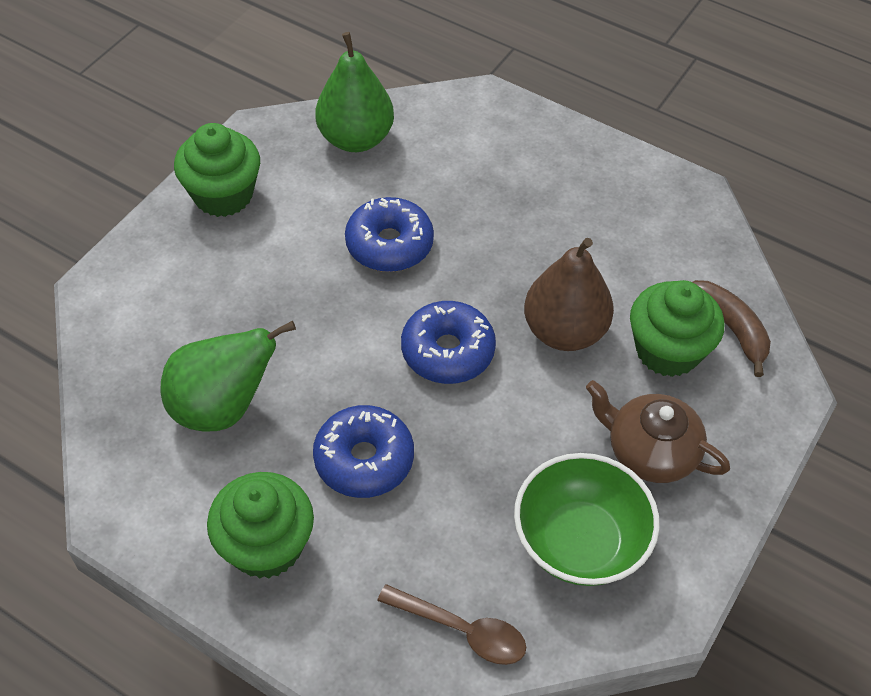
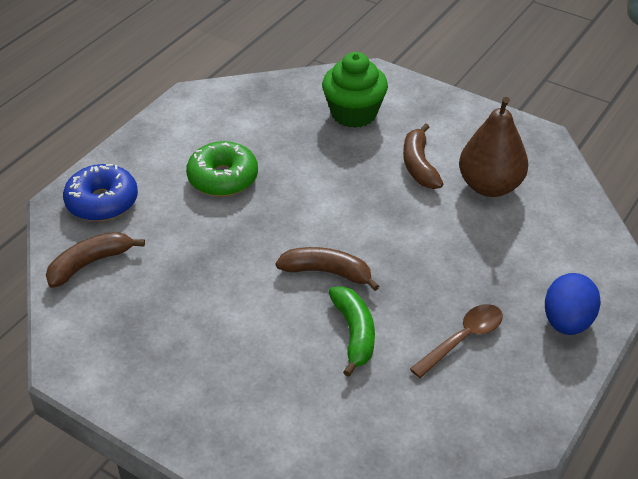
blue donut: 3 -> 1
blue egg: 0 -> 1
brown banana: 1 -> 3
brown teapot: 1 -> 0
green banana: 0 -> 1
green bowl: 1 -> 0
green cupcake: 3 -> 1
green donut: 0 -> 1
green pear: 2 -> 0

